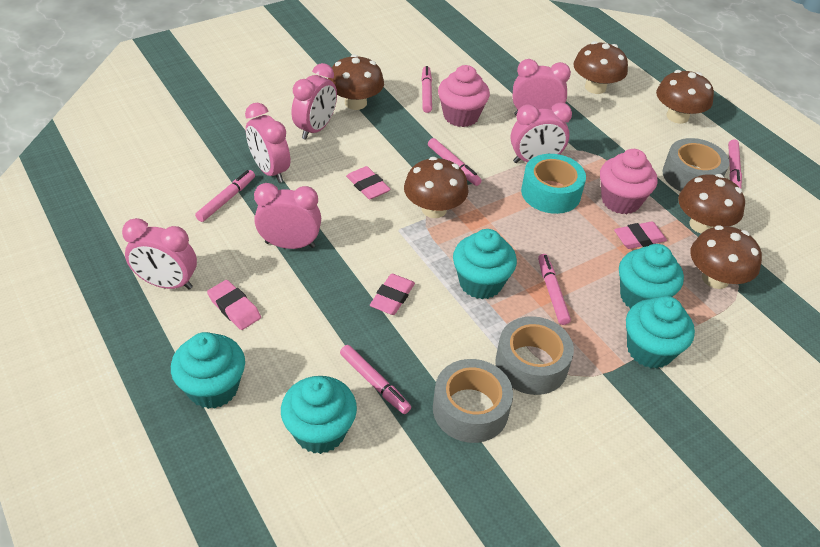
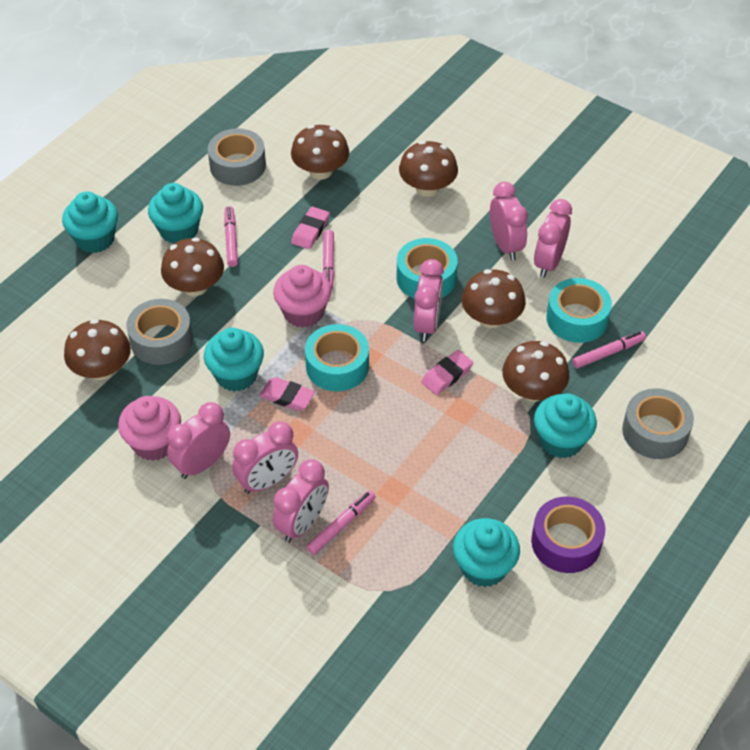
pink eraser: 4 -> 3
pink marker: 6 -> 4
purple tape: 0 -> 1
turquoise tape: 1 -> 3

